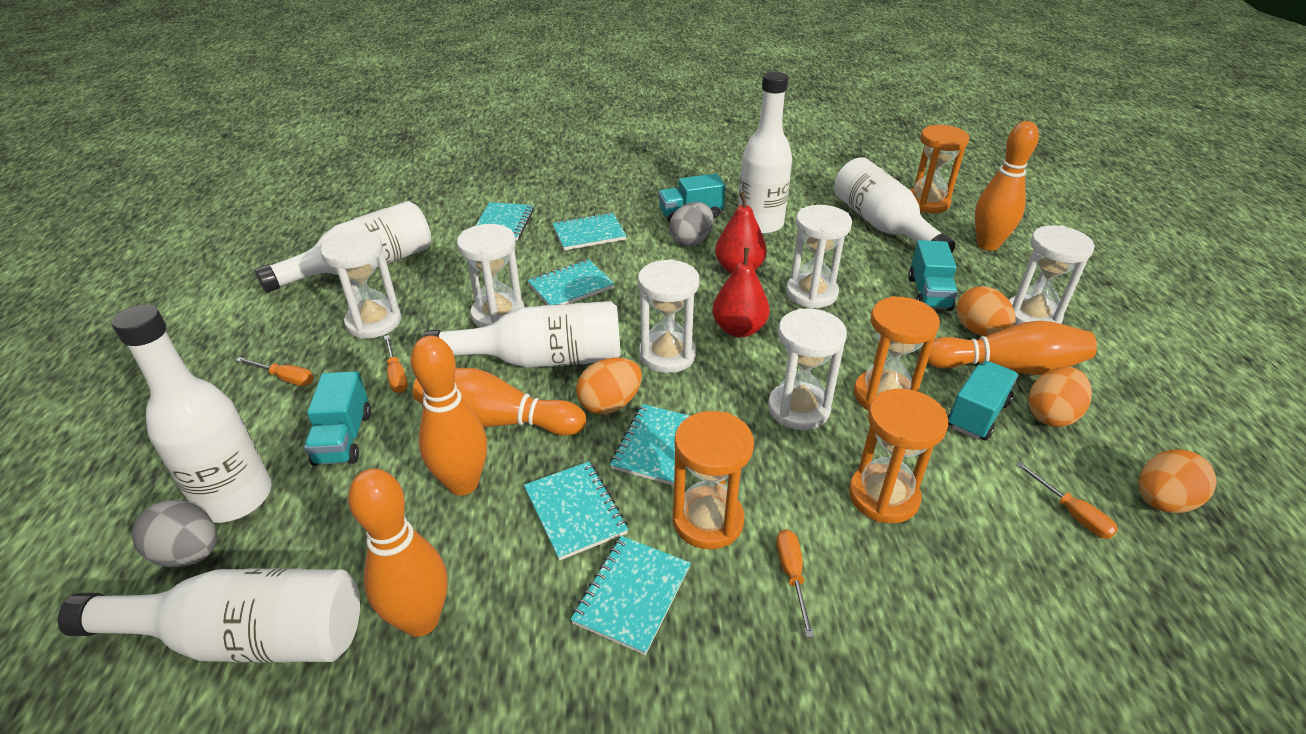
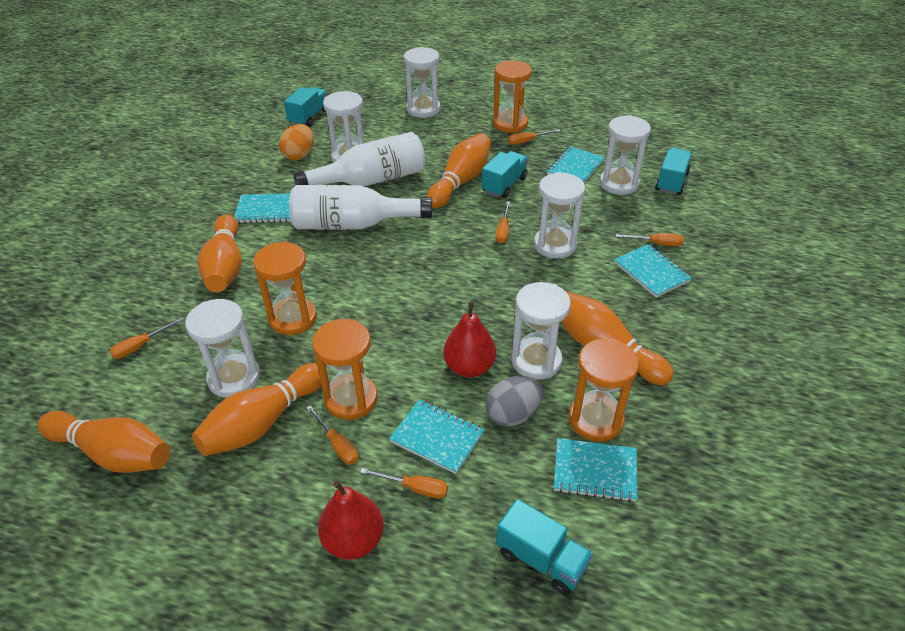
grey egg: 2 -> 1
orange egg: 4 -> 1
orange screwdriver: 4 -> 6
turquoise notebook: 6 -> 5
white bottle: 6 -> 2

